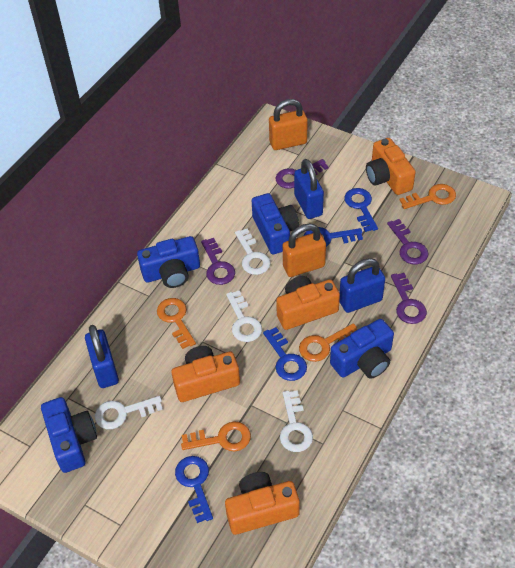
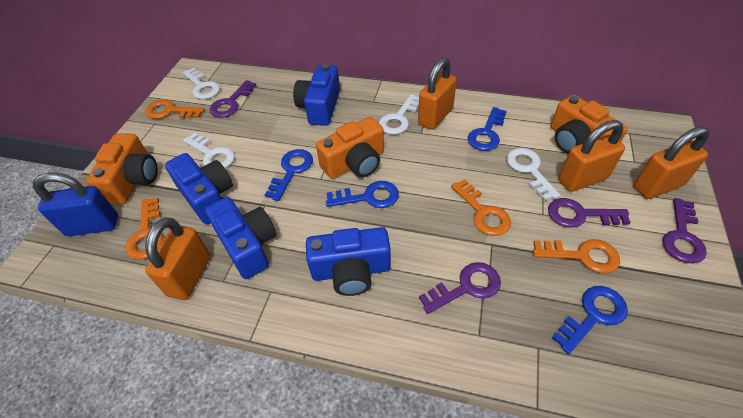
blue padlock: 3 -> 1
orange camera: 4 -> 3
orange padlock: 2 -> 4

